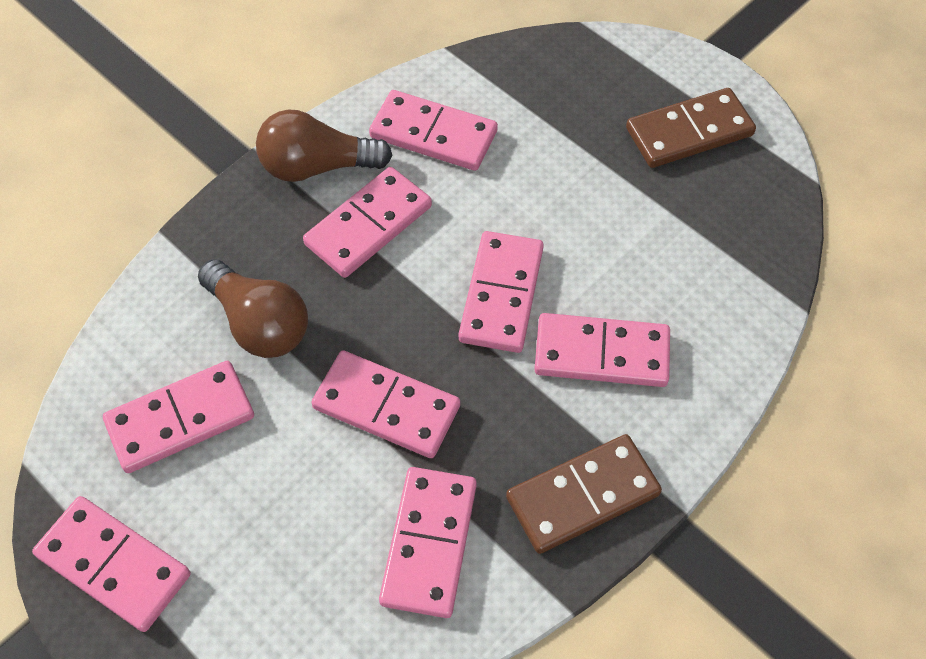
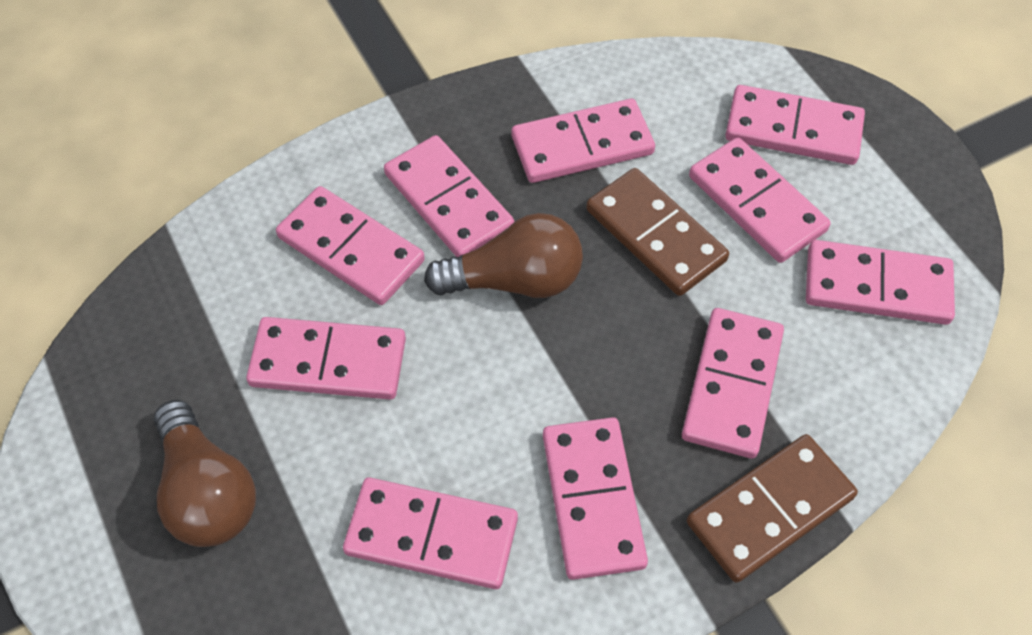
pink domino: 8 -> 10

